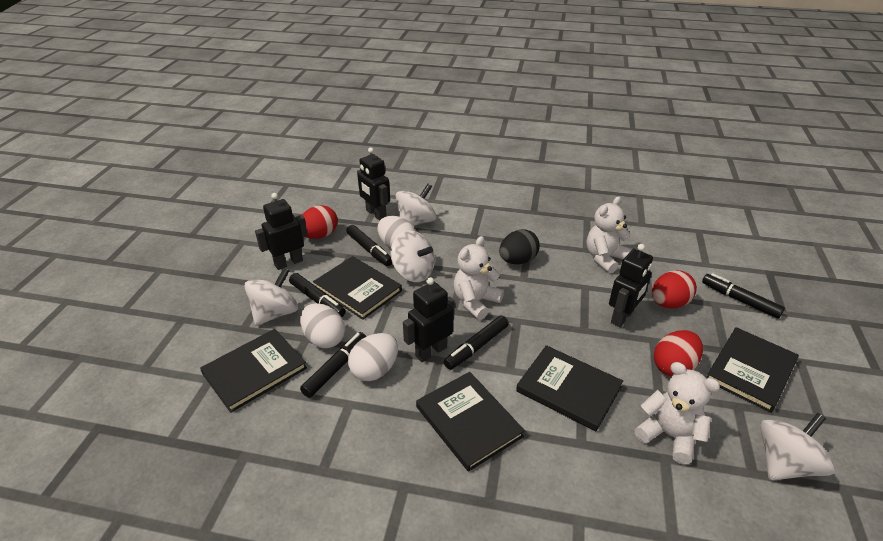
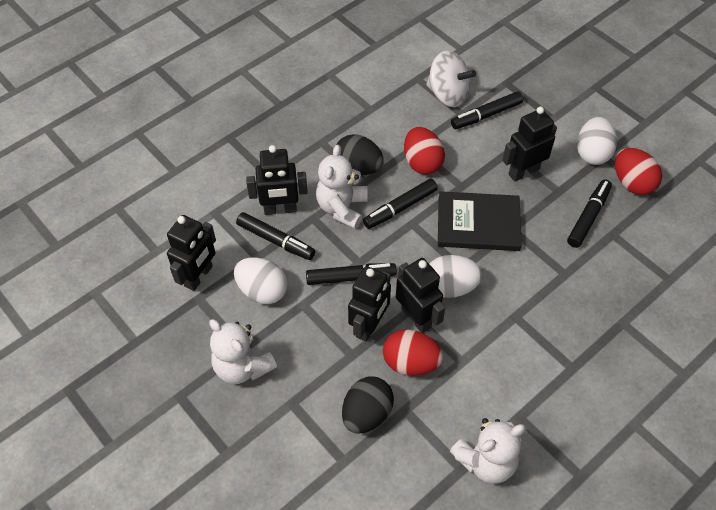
black book: 5 -> 1
black egg: 1 -> 2
black robot: 4 -> 5
white spinning top: 4 -> 1

